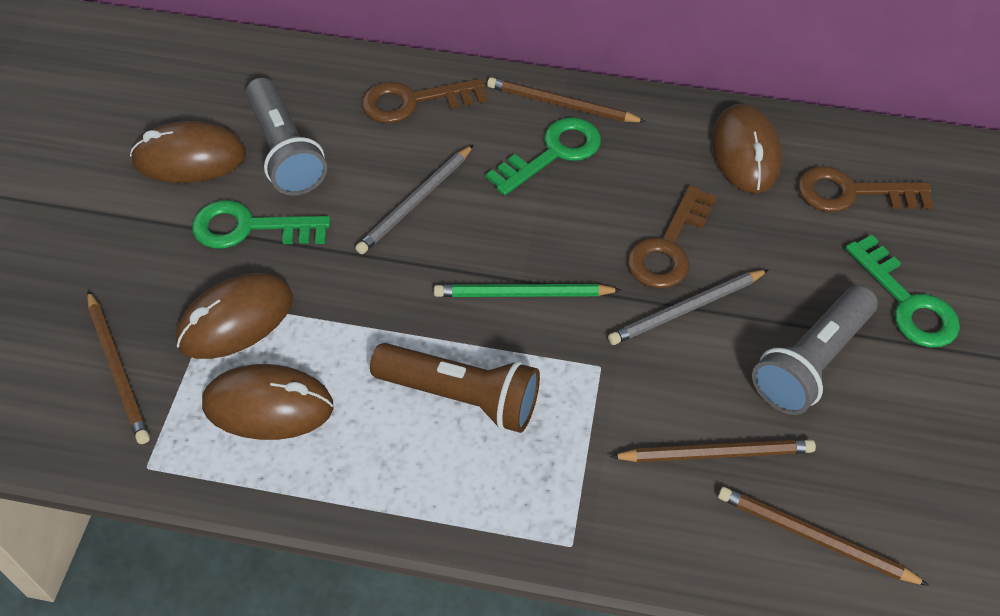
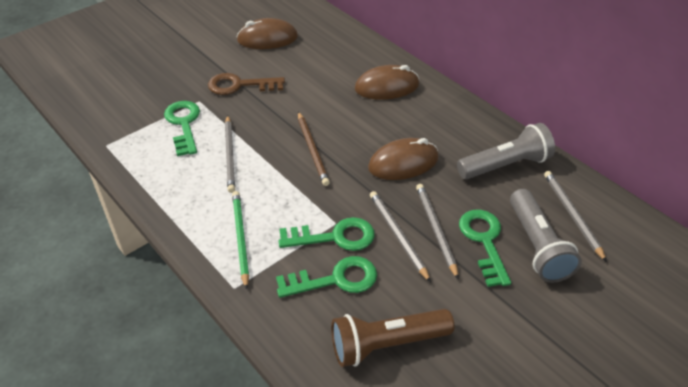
brown key: 3 -> 1
brown mouse: 4 -> 3
brown pencil: 4 -> 1
green key: 3 -> 4
grey pencil: 2 -> 4

